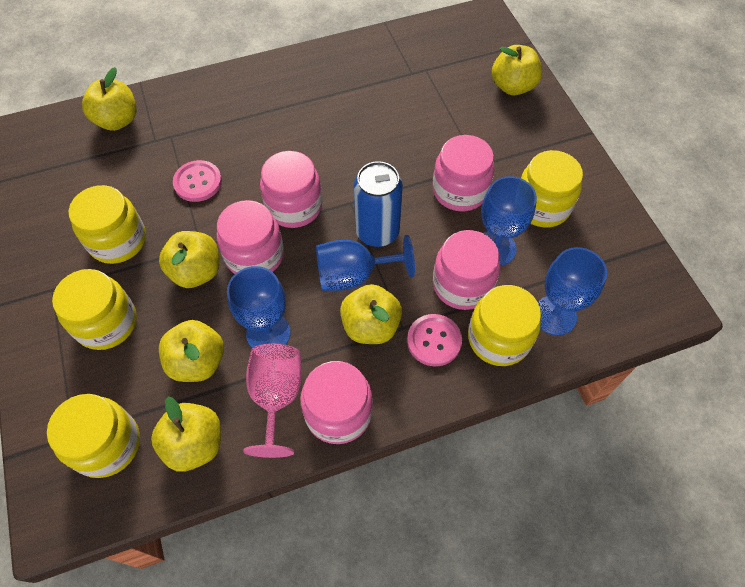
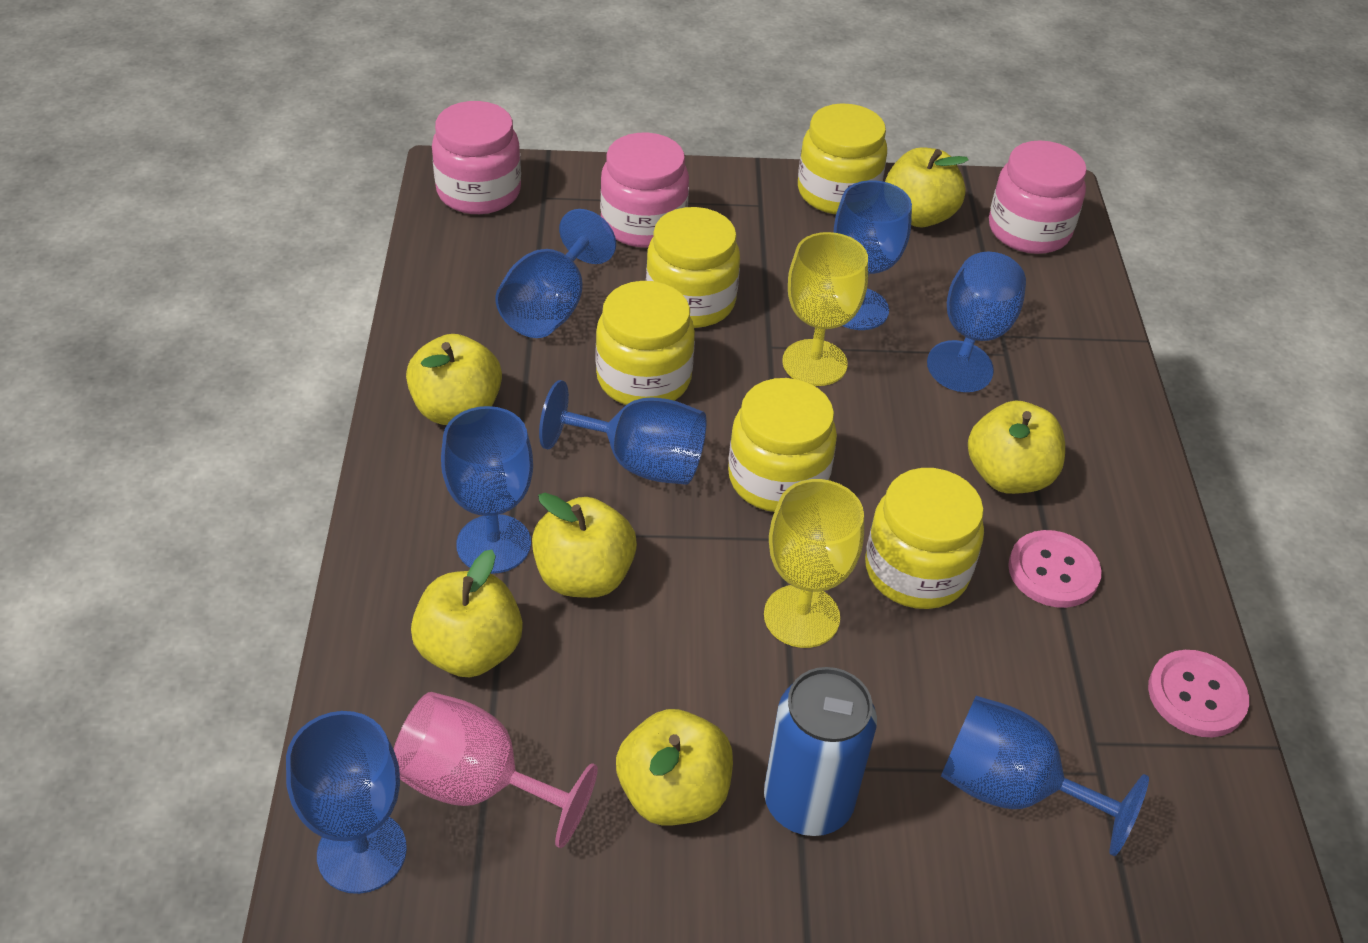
blue goblet: 4 -> 7
pink jar: 5 -> 3
yellow goblet: 0 -> 2

